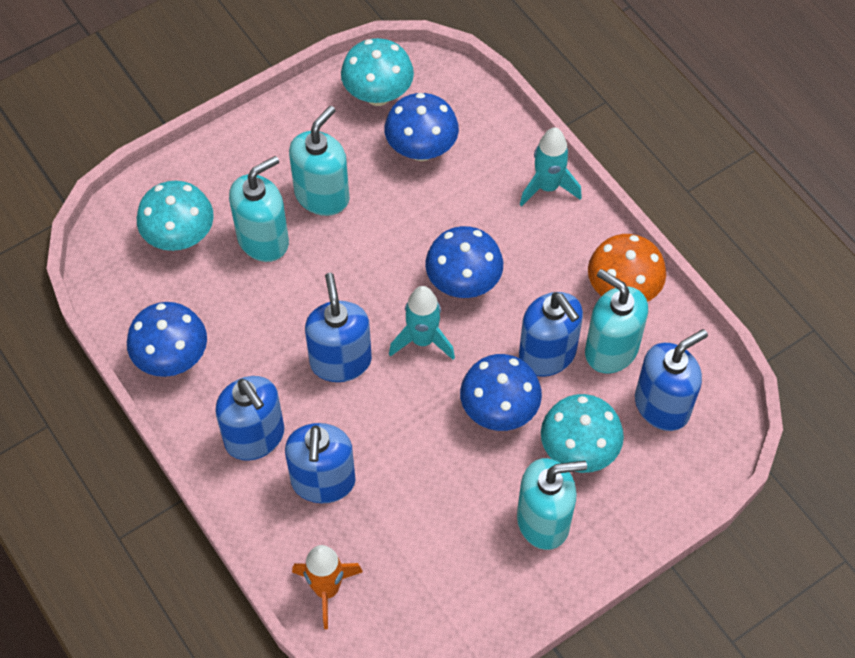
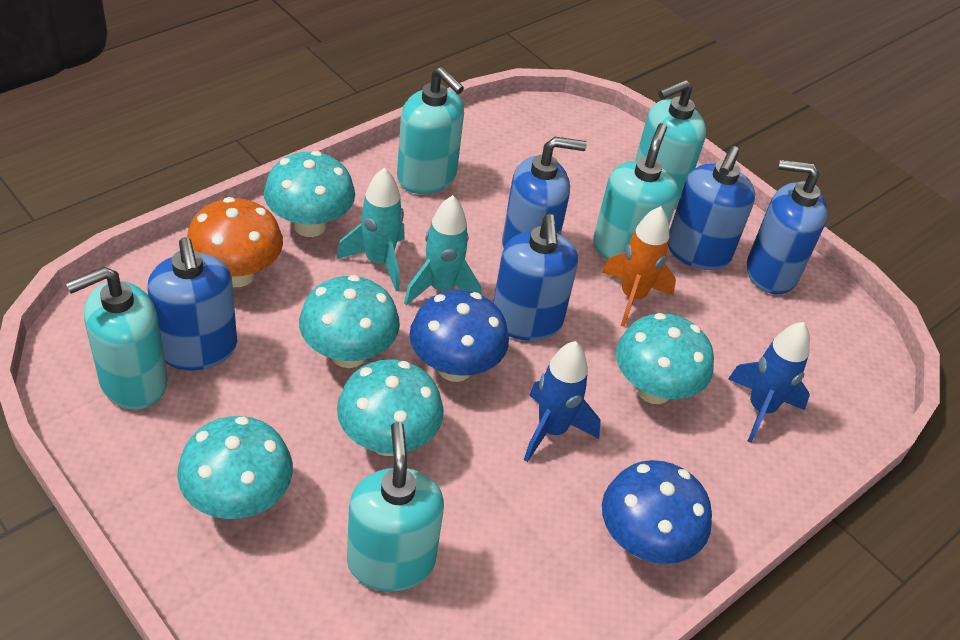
blue mushroom: 4 -> 2
blue rocket: 0 -> 2
turquoise mushroom: 3 -> 5
turquoise soap dispenser: 4 -> 5

